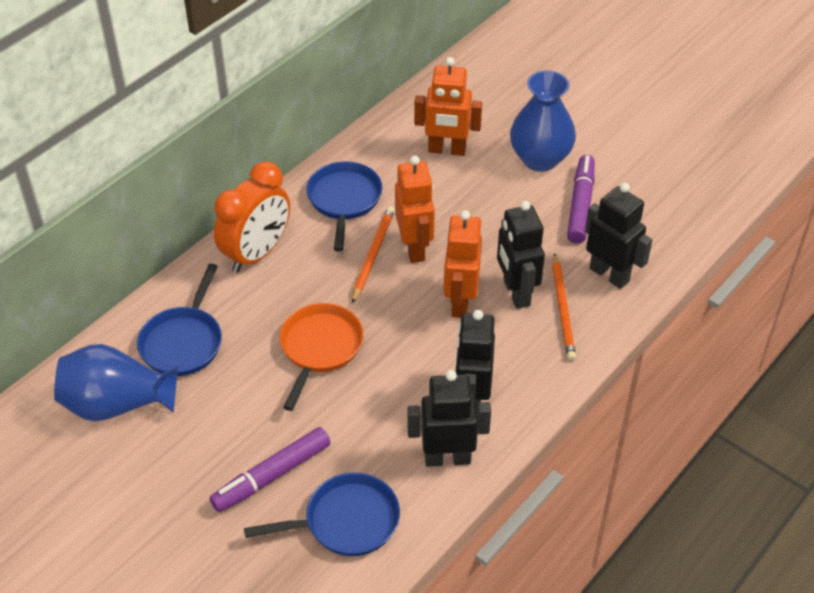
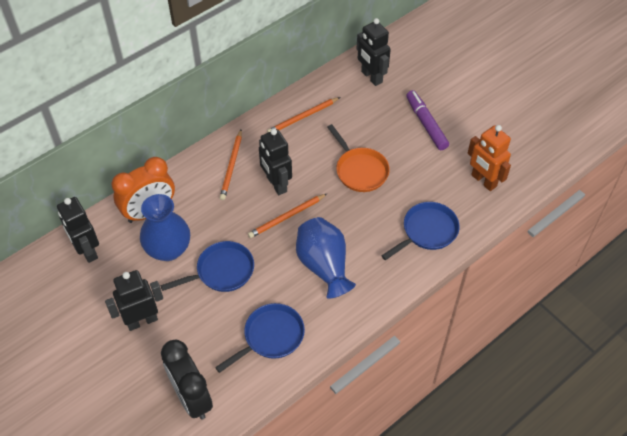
black clock: 0 -> 1
orange pencil: 2 -> 3
orange robot: 3 -> 1
purple marker: 2 -> 1

